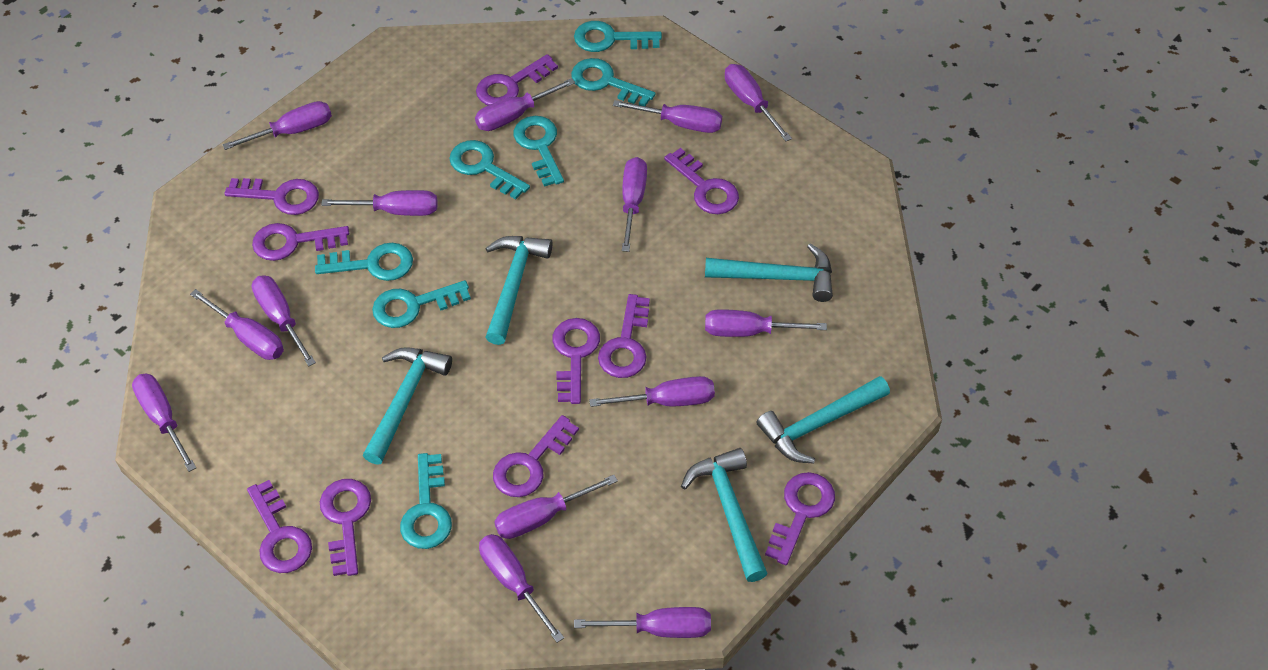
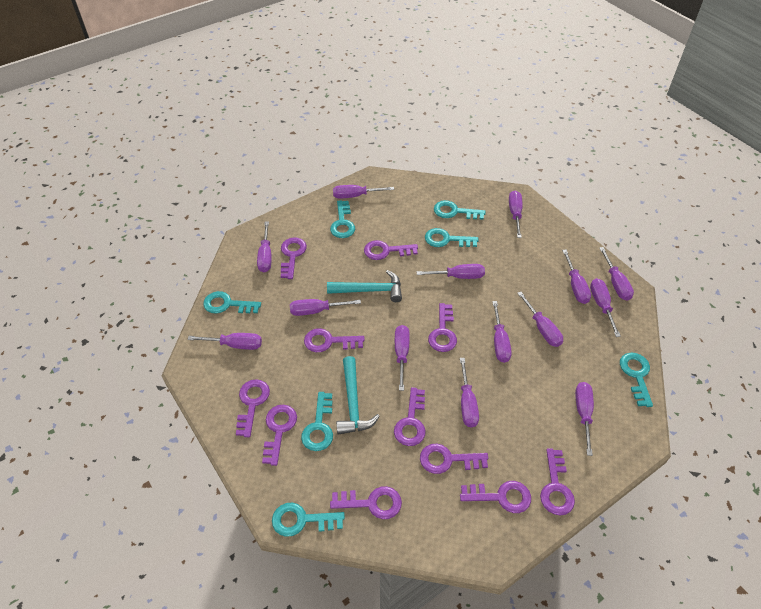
purple key: 10 -> 11
turquoise hammer: 5 -> 2

